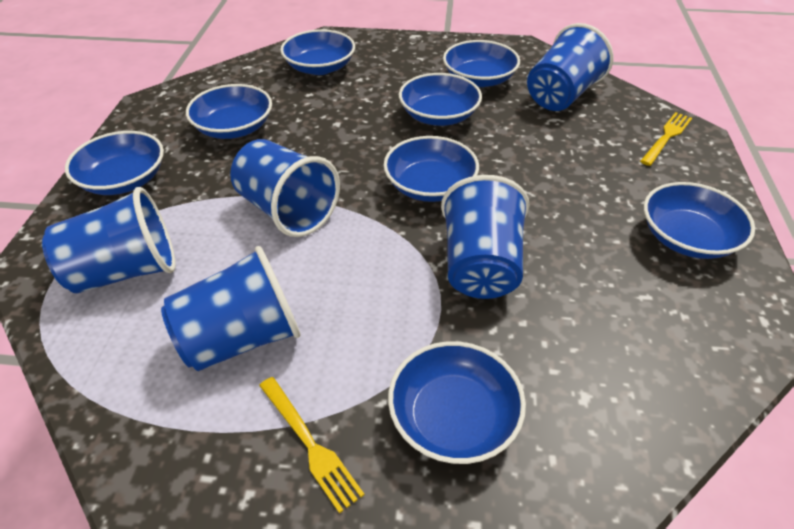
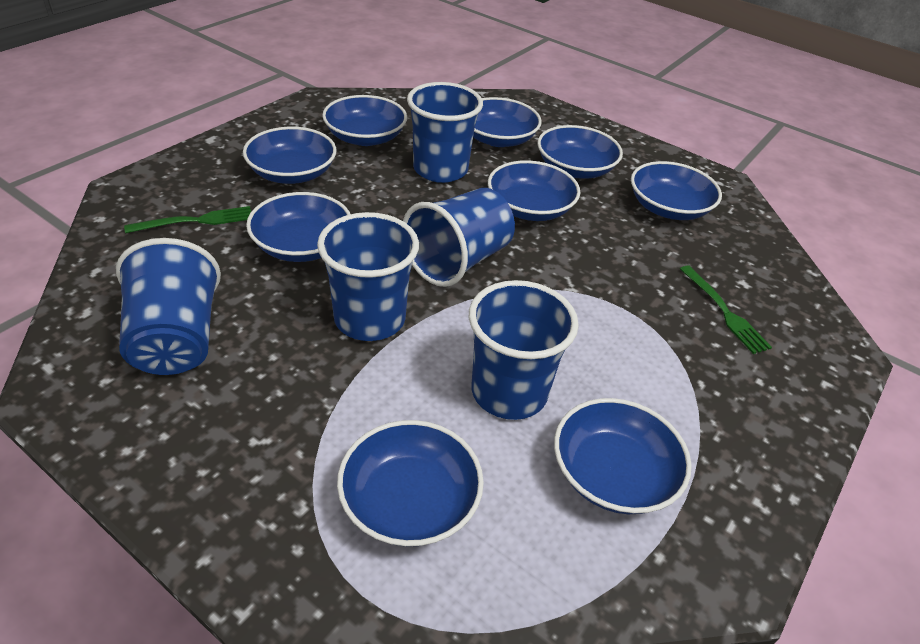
blue bowl: 8 -> 9
green fork: 0 -> 2
yellow fork: 2 -> 0

